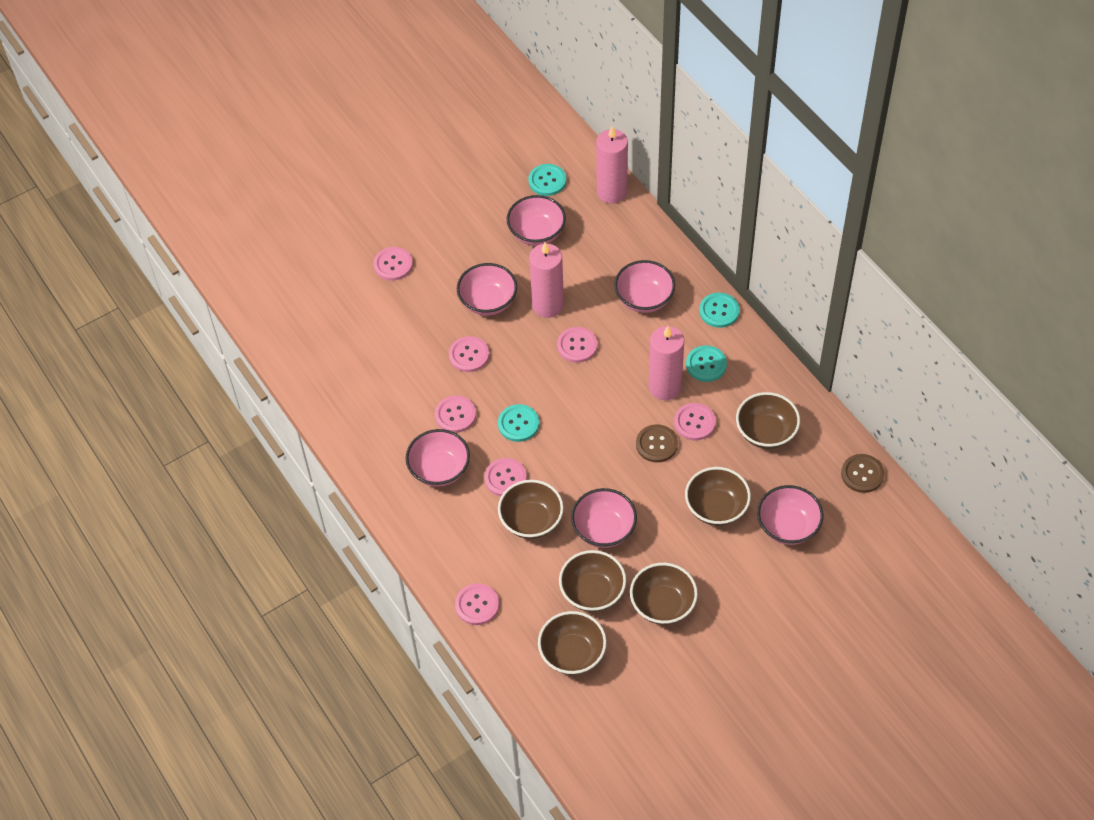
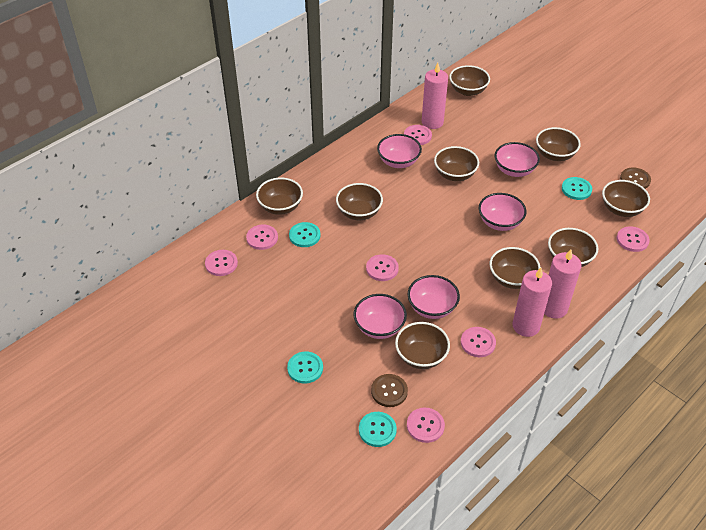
brown bowl: 6 -> 9
pink bowl: 6 -> 5

